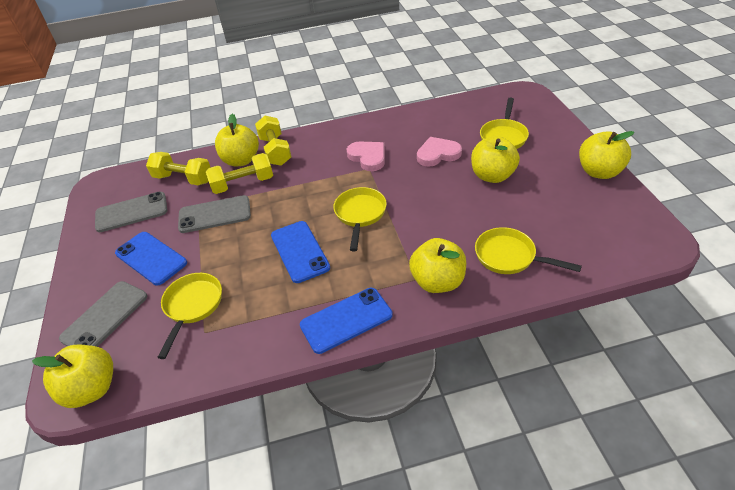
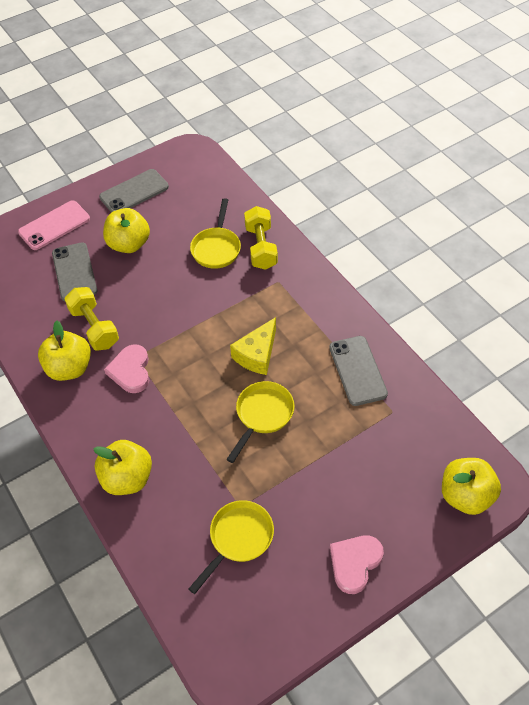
blue phone: 3 -> 0
pink phone: 0 -> 1
yellow apple: 5 -> 4
yellow cheese: 0 -> 1
yellow dumbbell: 3 -> 2
yellow pan: 4 -> 3

